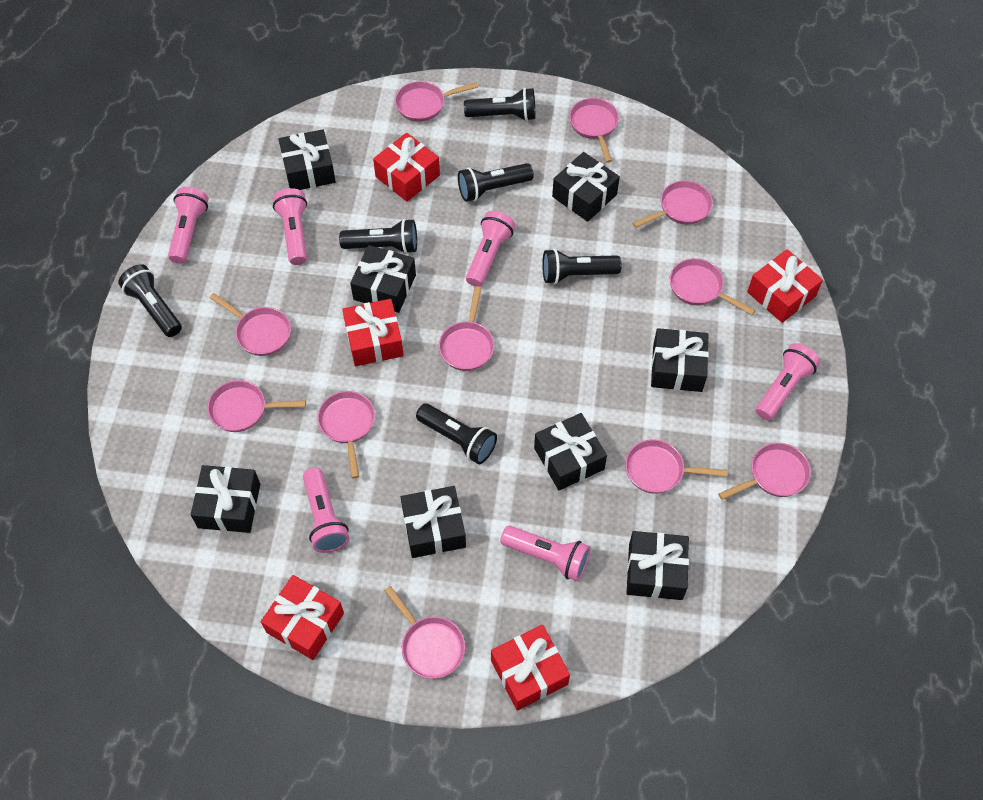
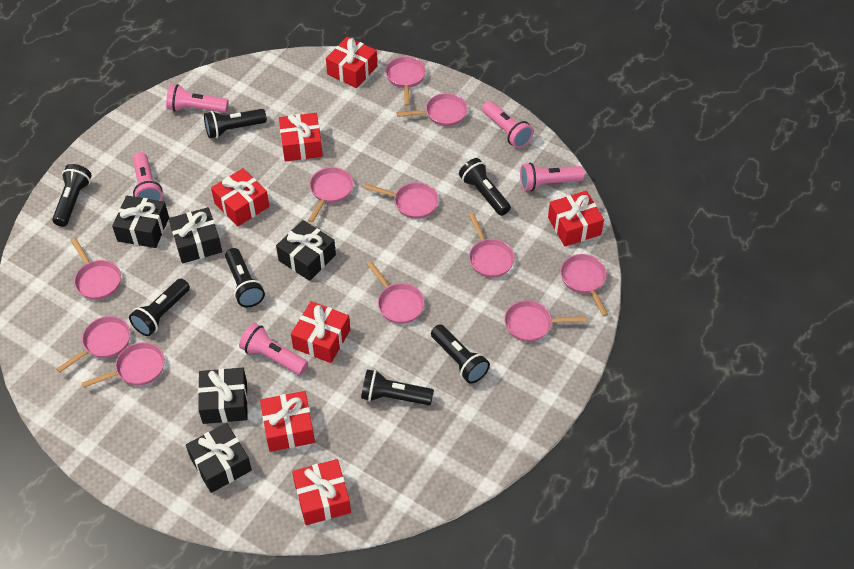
black flashlight: 6 -> 7
black gift: 8 -> 5
pink flashlight: 6 -> 5
red gift: 5 -> 7

